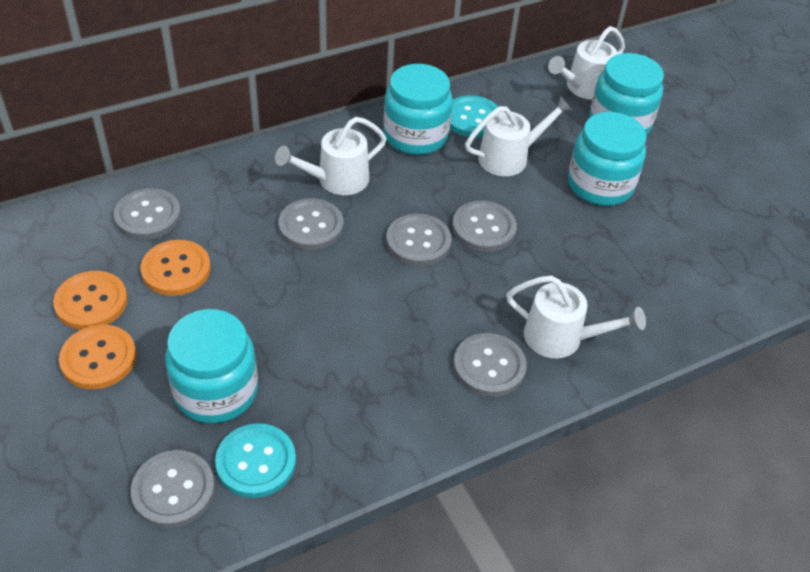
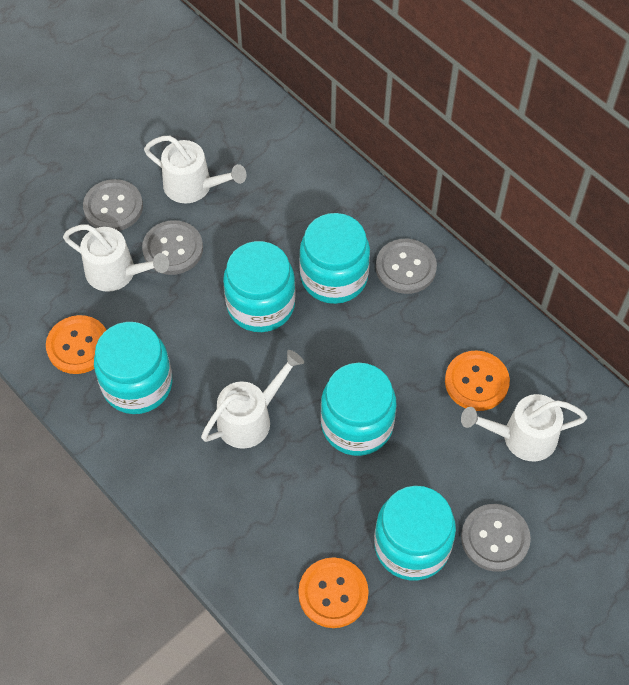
grey button: 6 -> 4
turquoise button: 2 -> 0
turquoise jar: 4 -> 5

